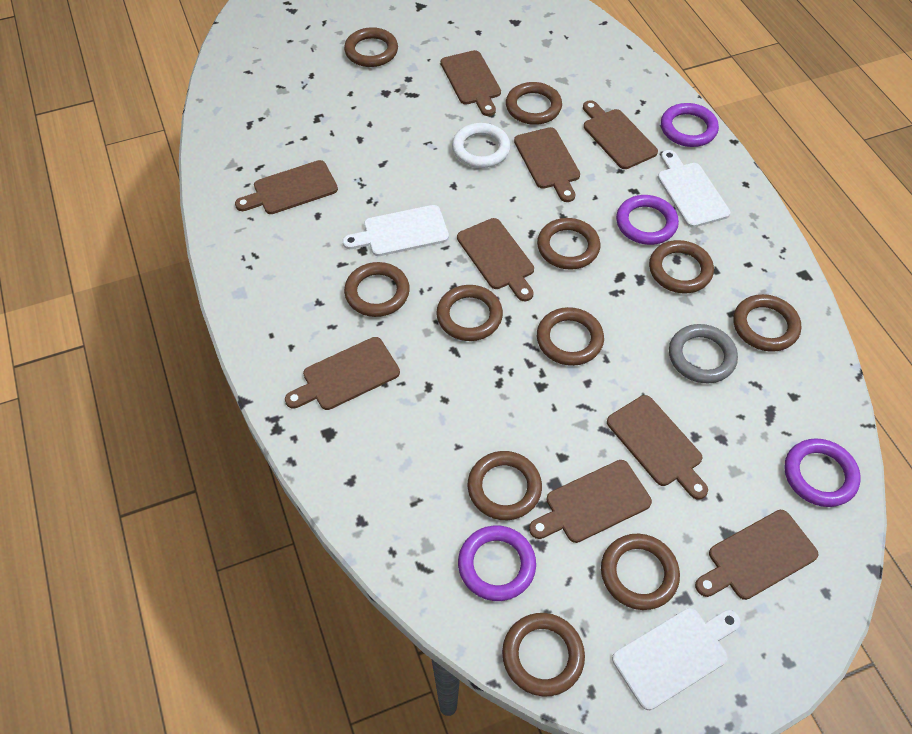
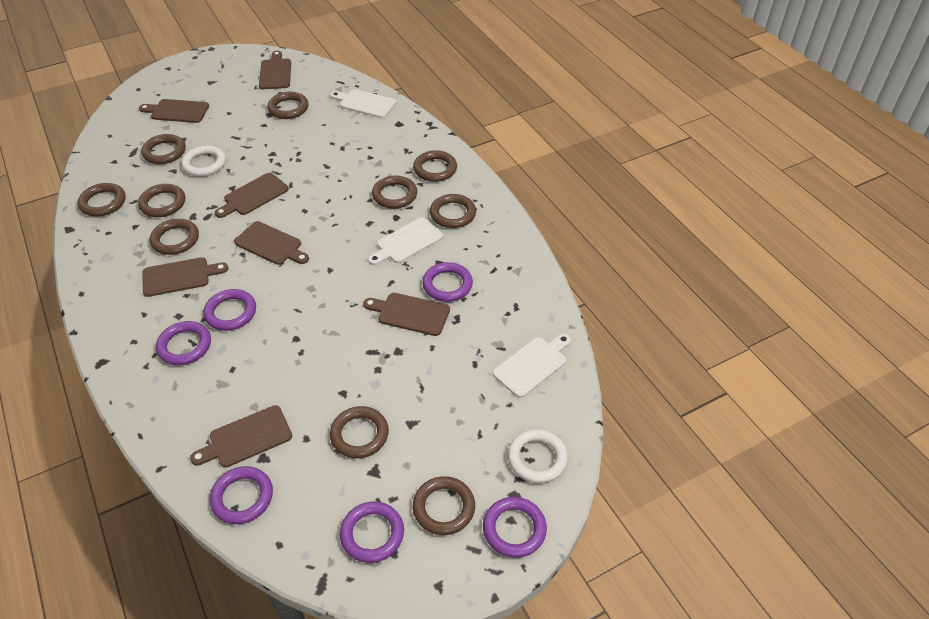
brown cutting board: 9 -> 7
brown ring: 11 -> 10
grey ring: 1 -> 0
purple ring: 4 -> 6
white ring: 1 -> 2

